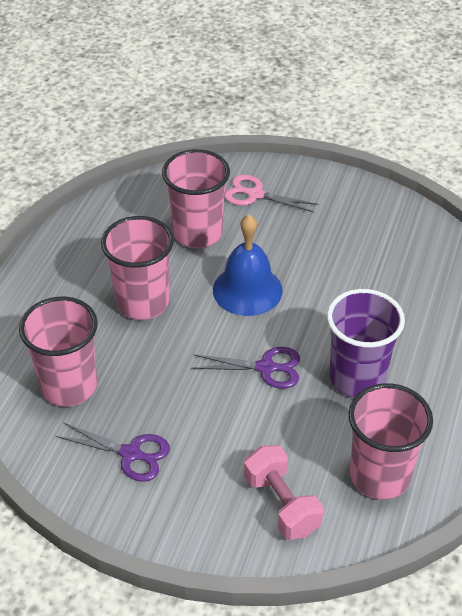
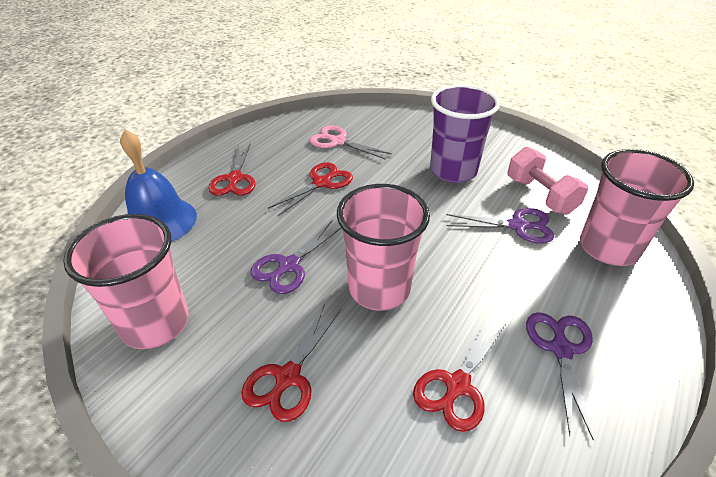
pink cup: 4 -> 3
purple scissors: 2 -> 3
red scissors: 0 -> 4

